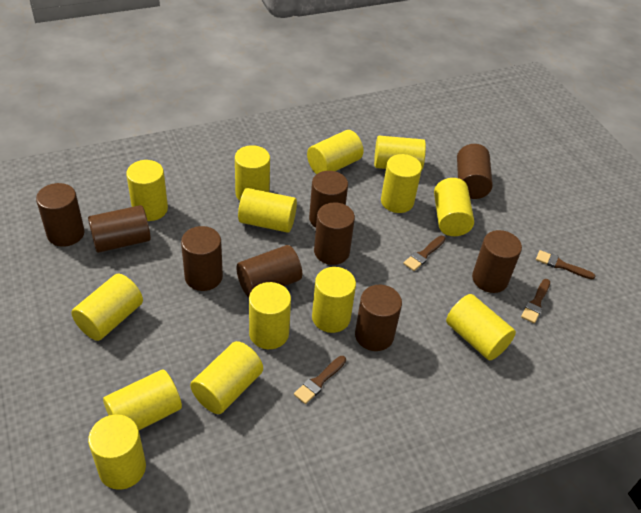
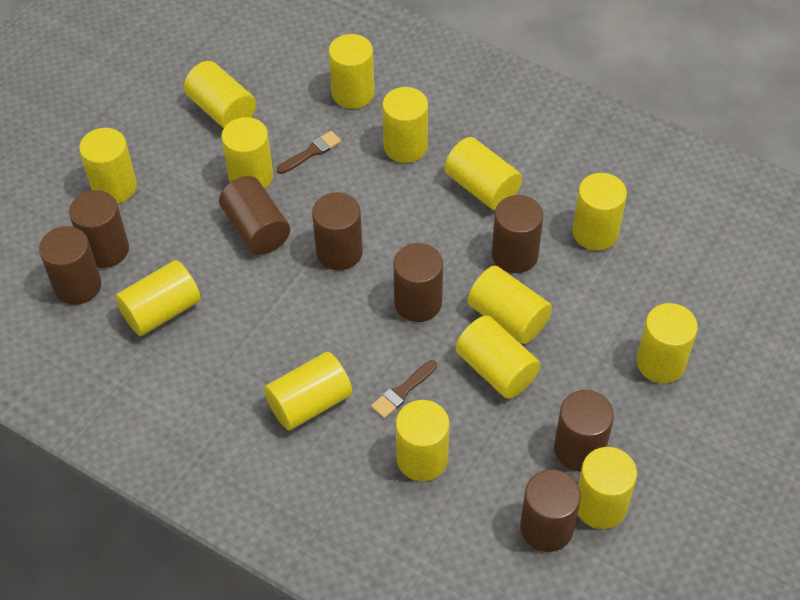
brown brush: 4 -> 2
brown cylinder: 9 -> 8

